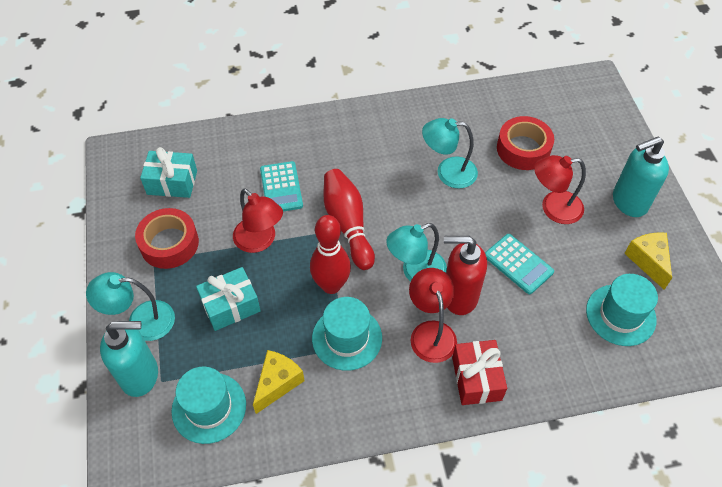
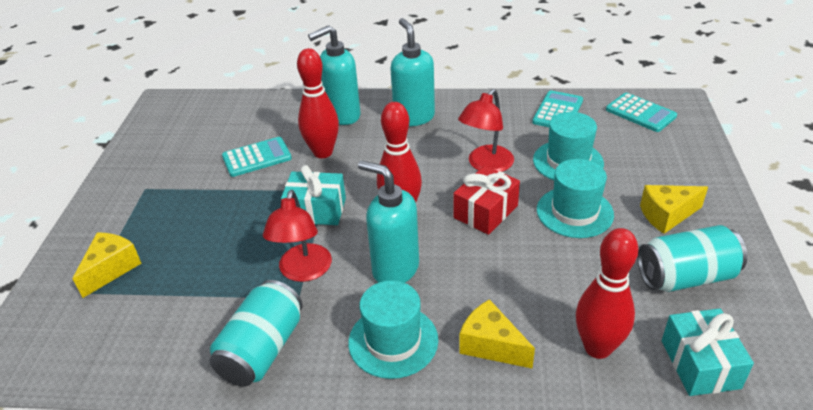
red bowling pin: 2 -> 3
red lamp: 3 -> 2
red soap dispenser: 1 -> 0
red tape: 2 -> 0
turquoise calculator: 2 -> 3
turquoise can: 0 -> 2
turquoise lamp: 3 -> 0
turquoise soap dispenser: 2 -> 3
yellow cheese: 2 -> 3

